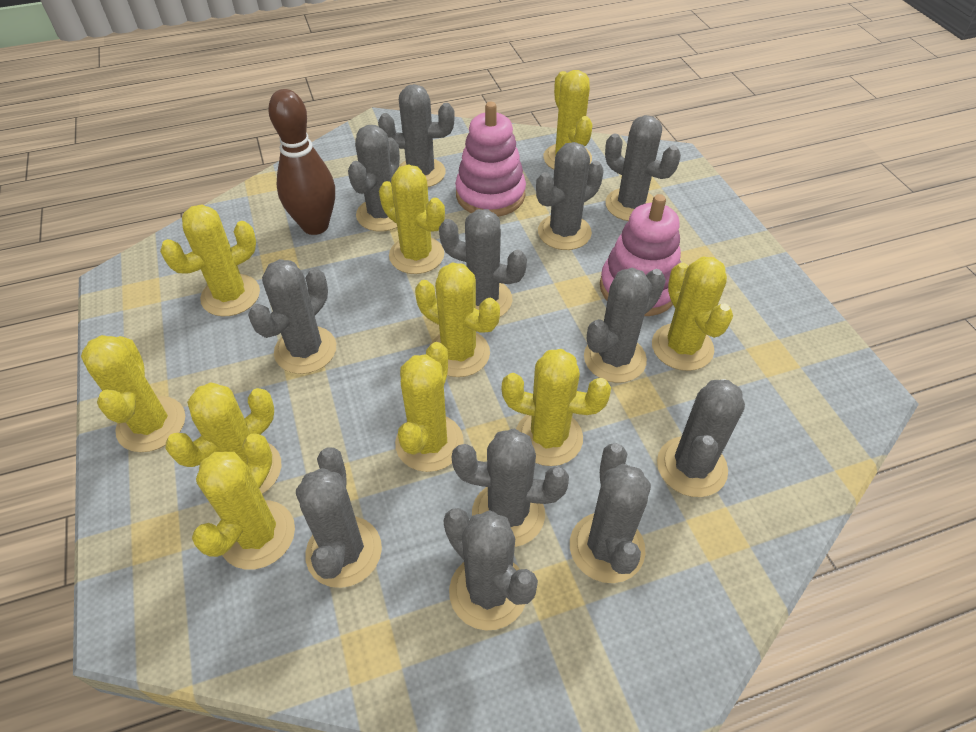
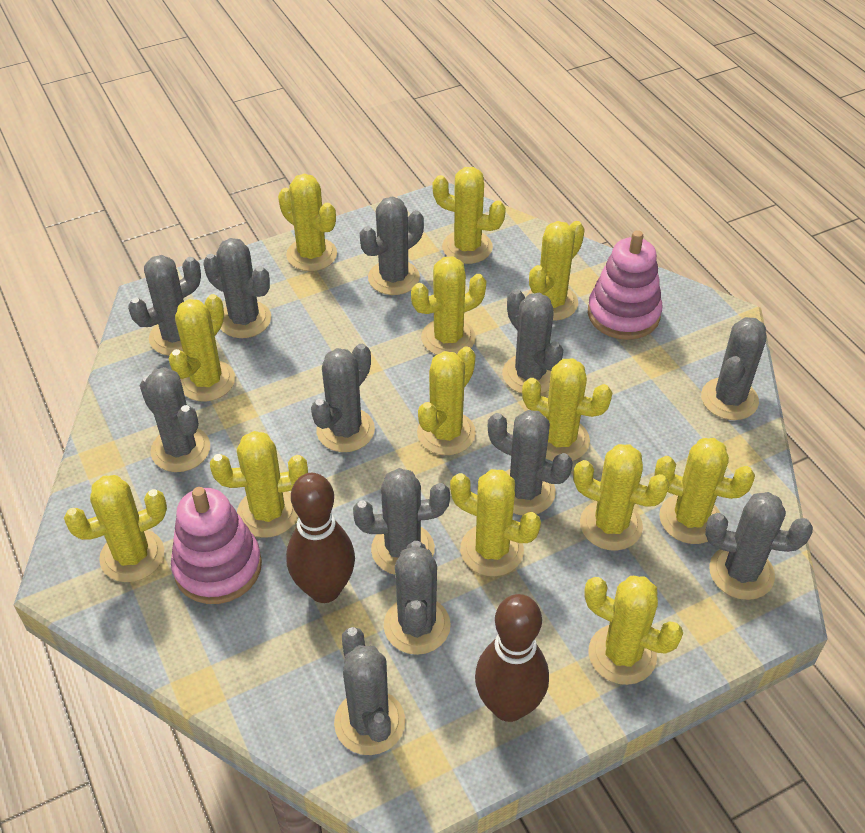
brown bowling pin: 1 -> 2
yellow cactus: 10 -> 13

